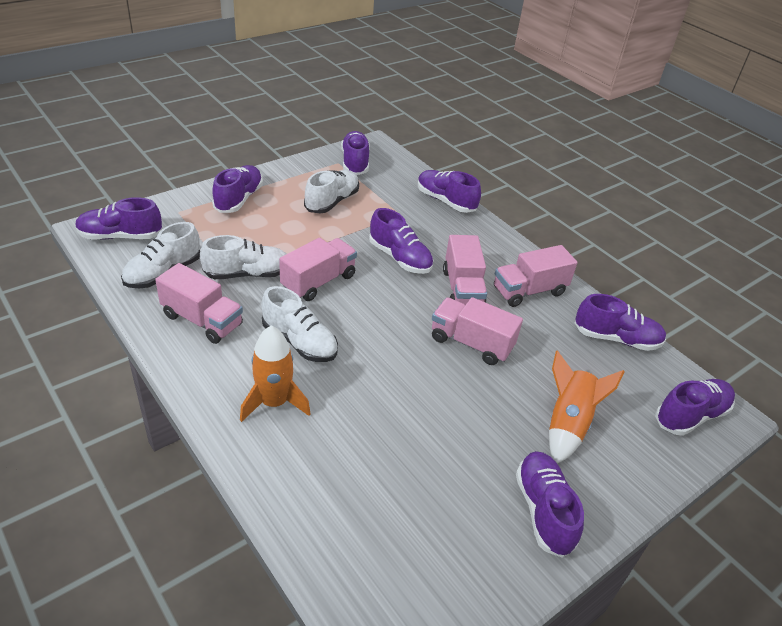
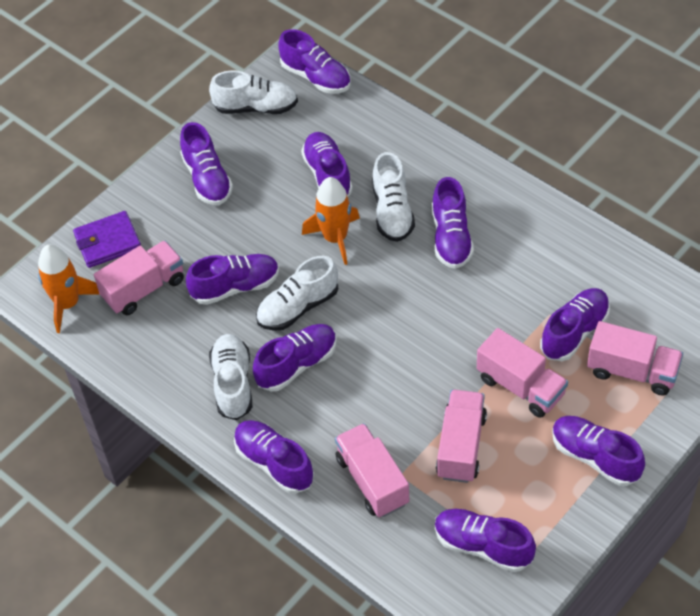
purple shoe: 8 -> 10
purple wallet: 0 -> 1

